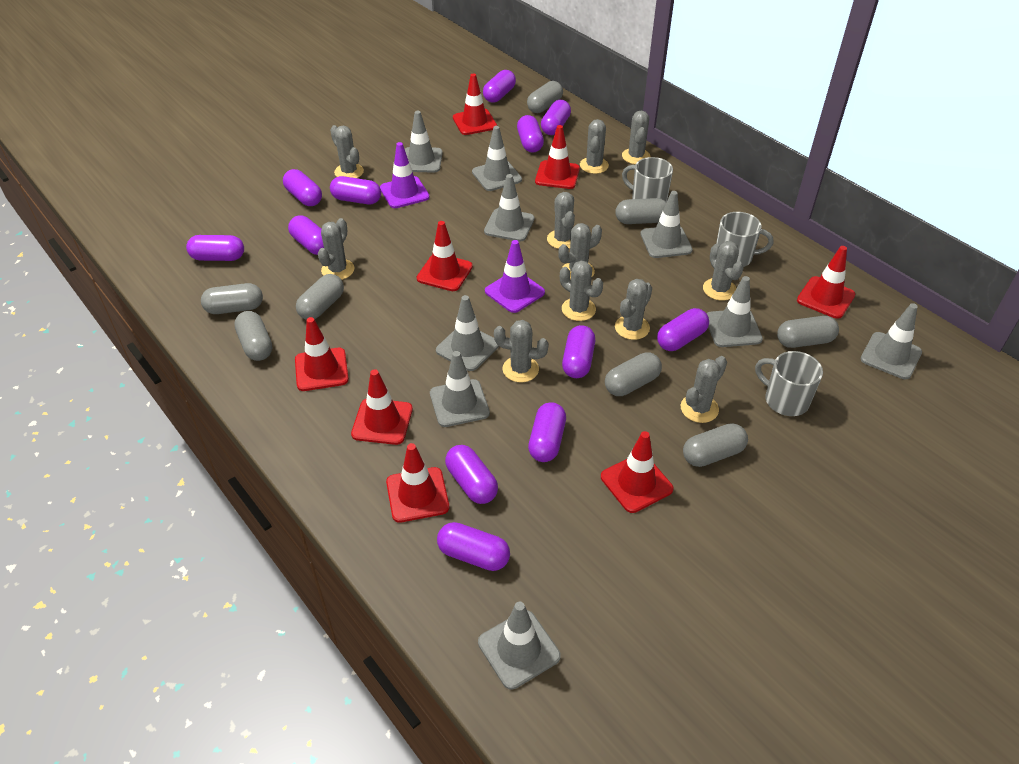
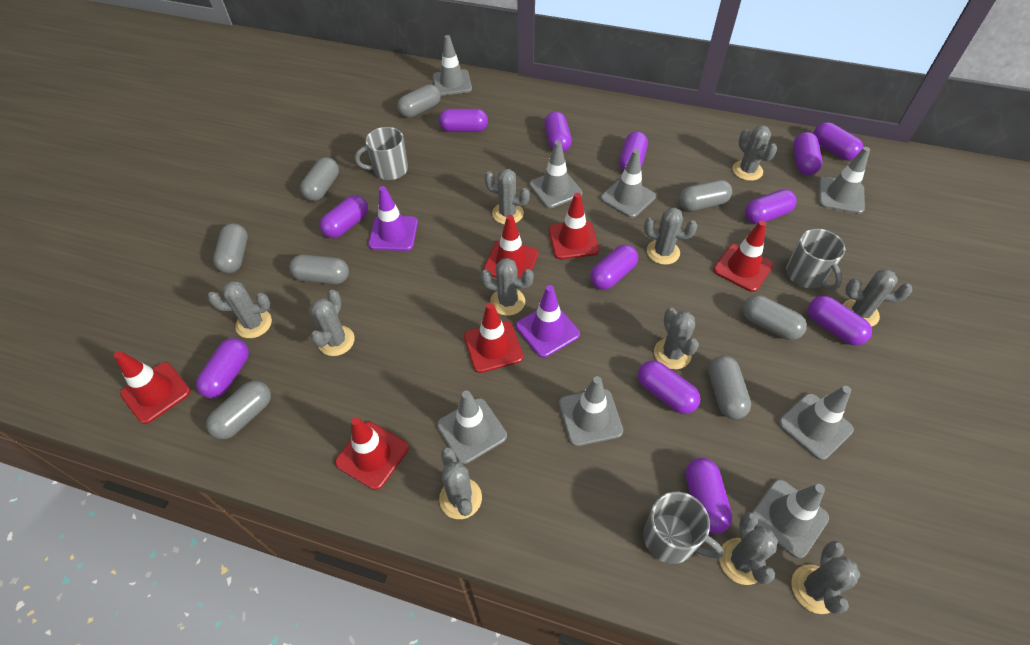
grey traffic cone: 9 -> 8
red traffic cone: 8 -> 6

